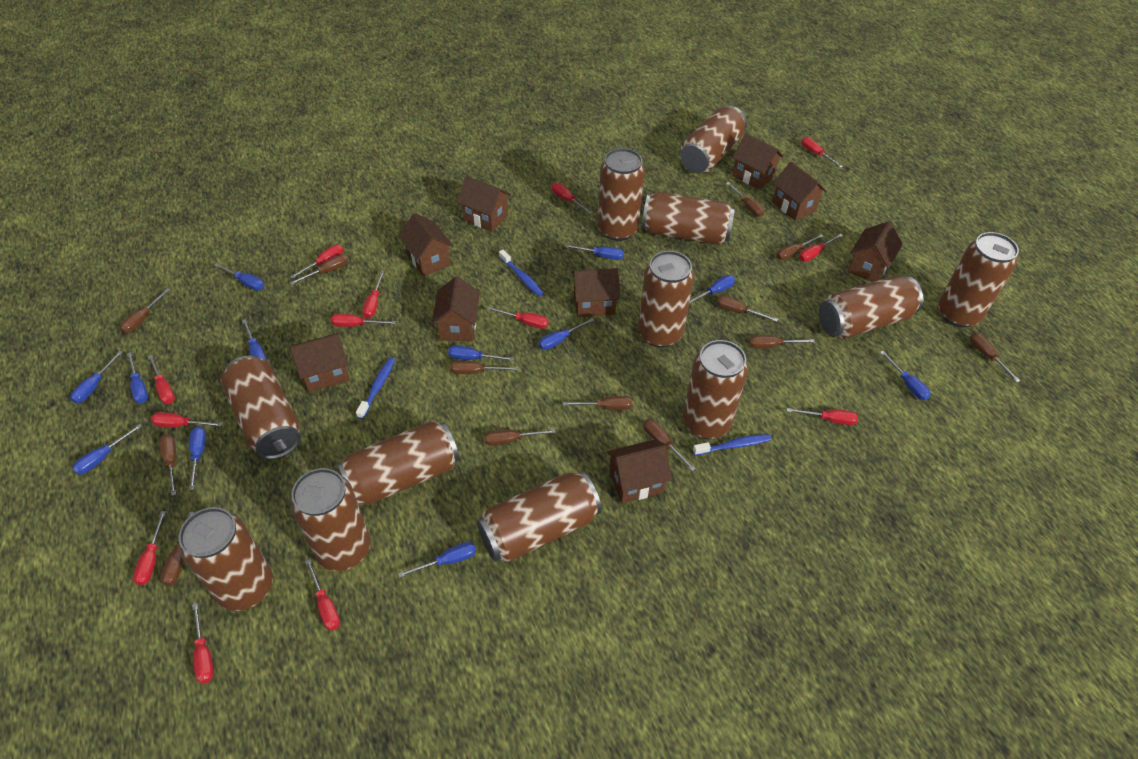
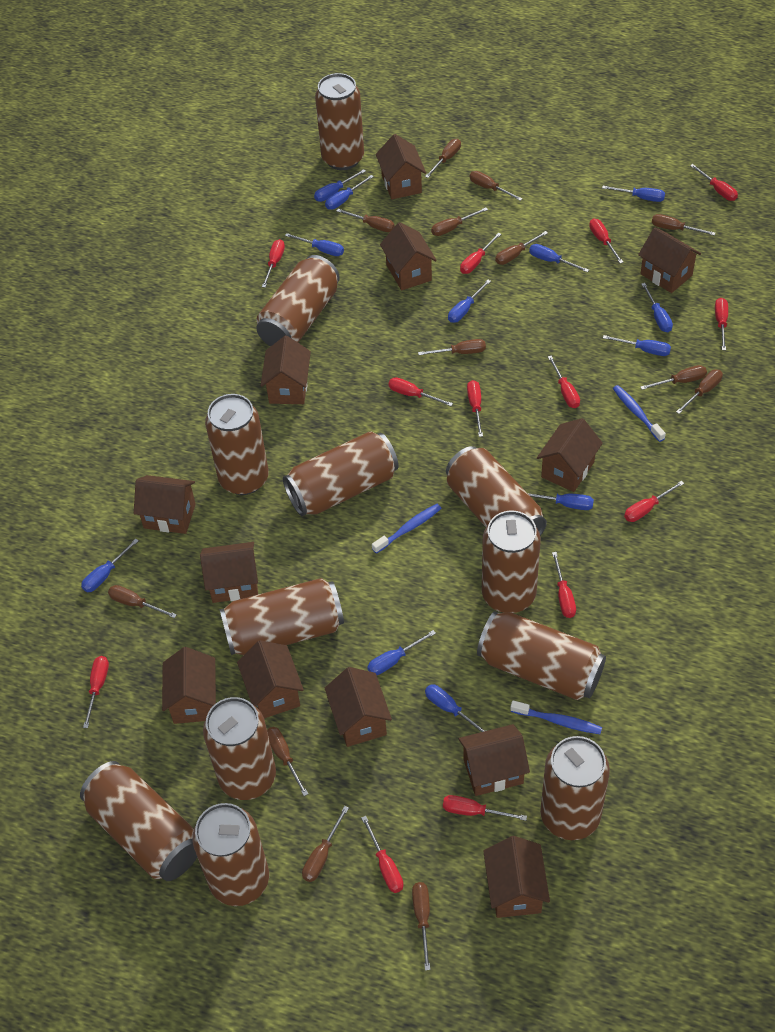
brown house: 9 -> 12

